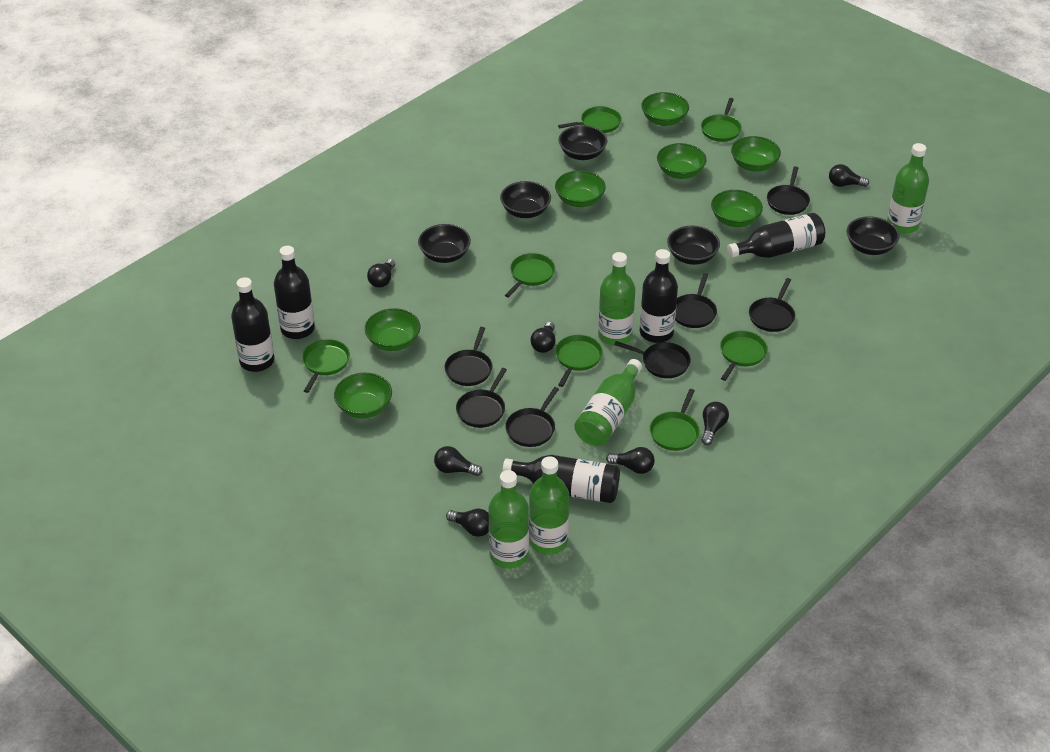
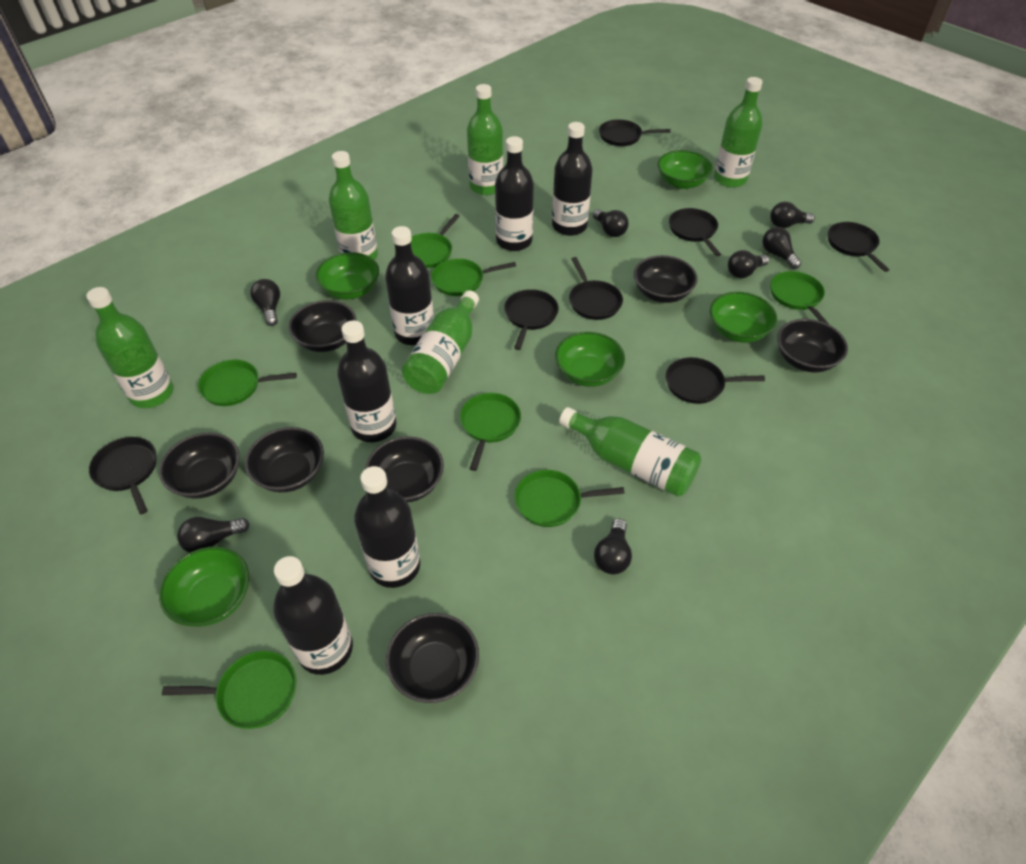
black bottle: 5 -> 6
black bowl: 5 -> 7
green bottle: 5 -> 6
green bowl: 7 -> 5

